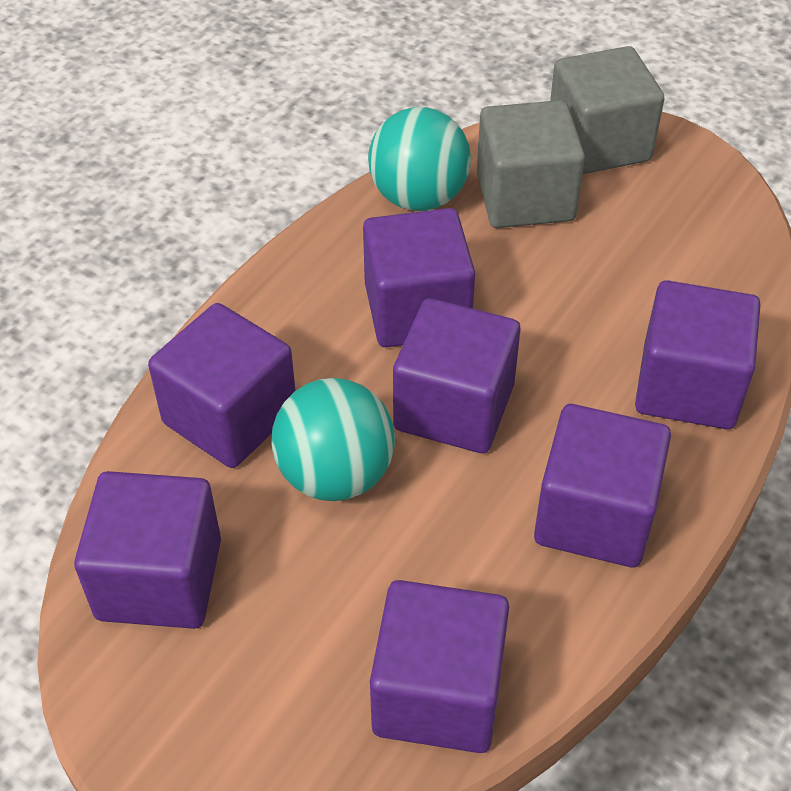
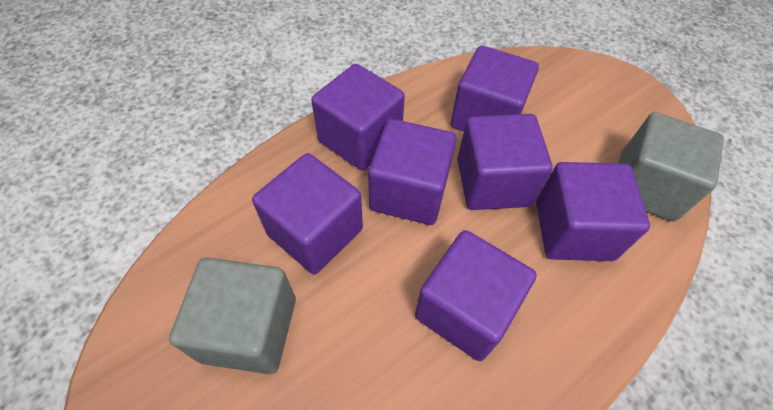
turquoise ball: 2 -> 0

